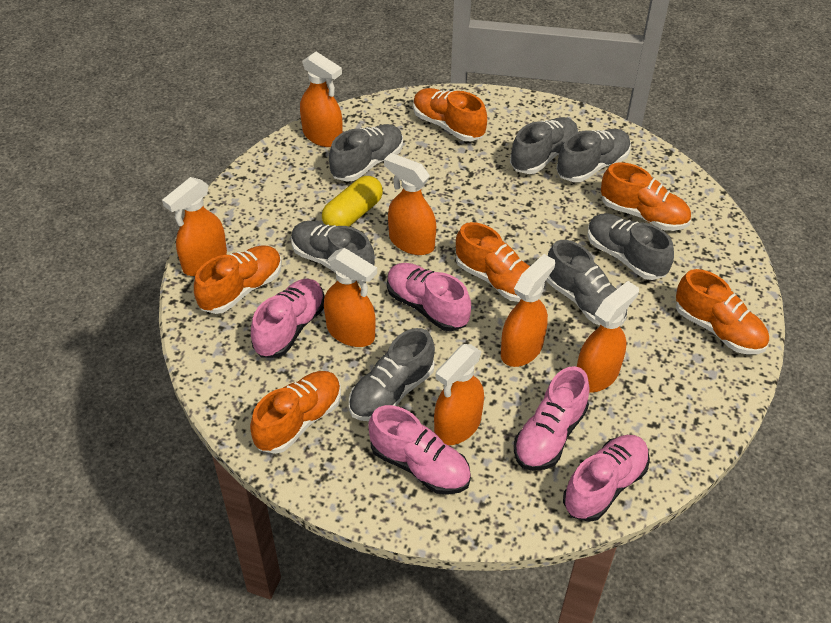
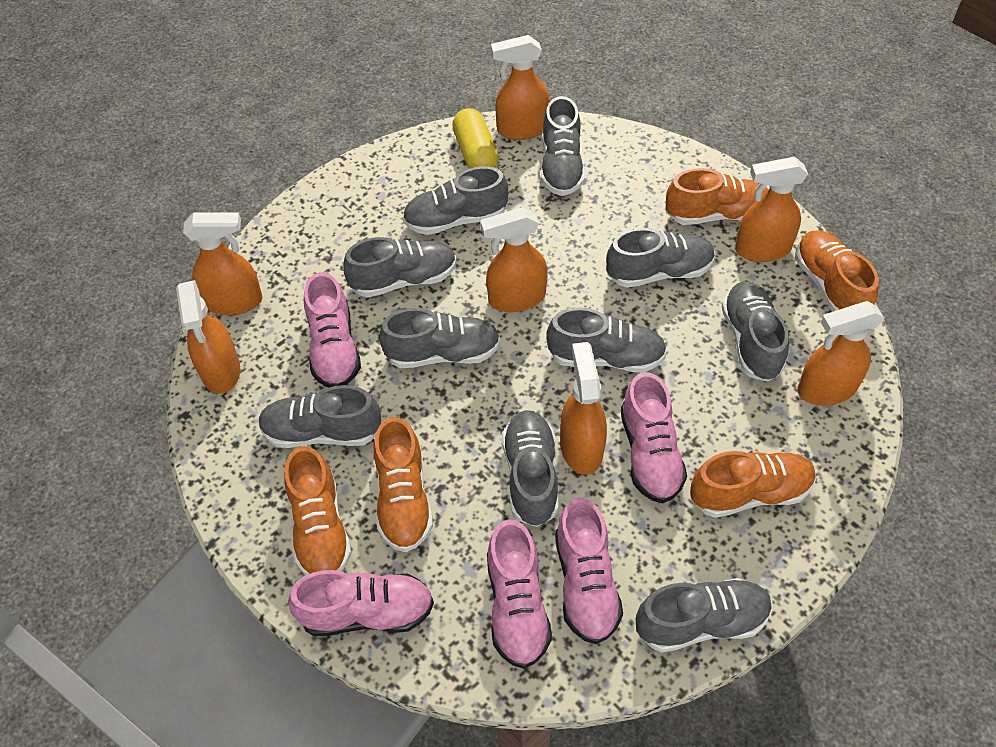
grey shoe: 7 -> 10
orange shoe: 6 -> 5

